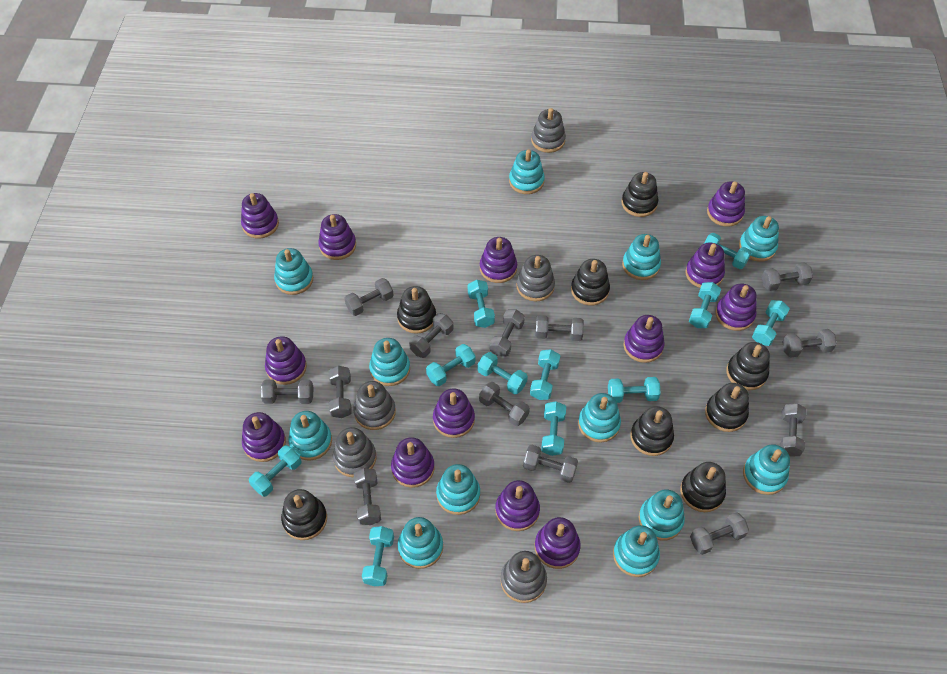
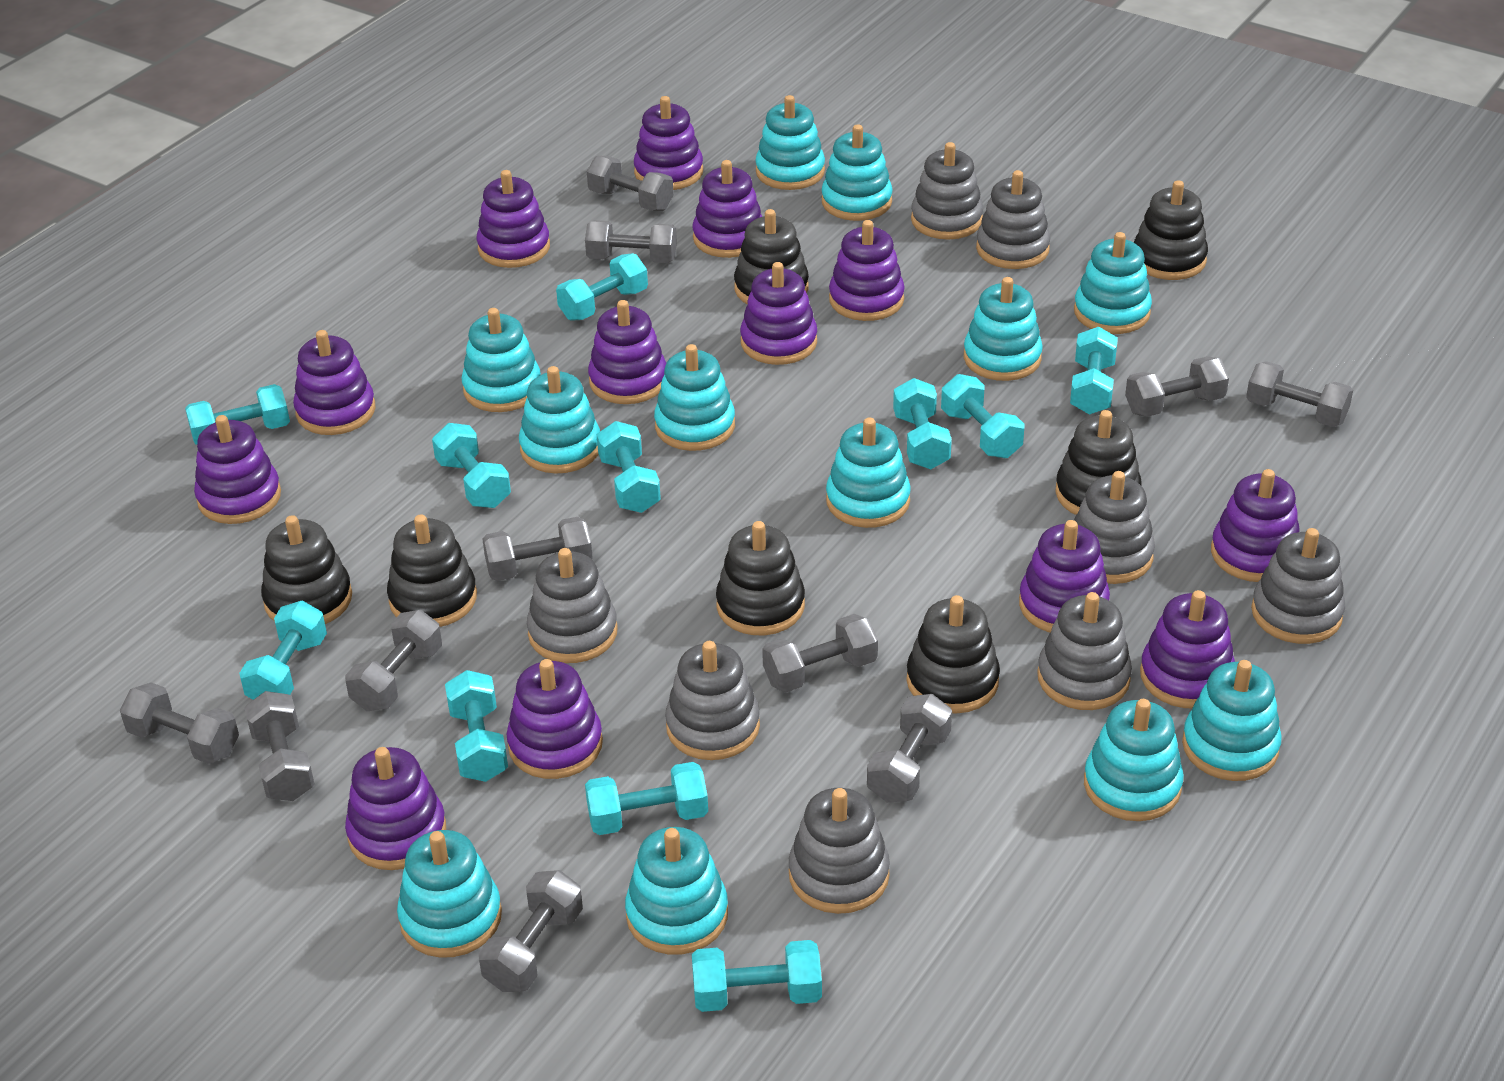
black stacking toy: 8 -> 7
grey dumbbell: 13 -> 11
grey stacking toy: 5 -> 8

